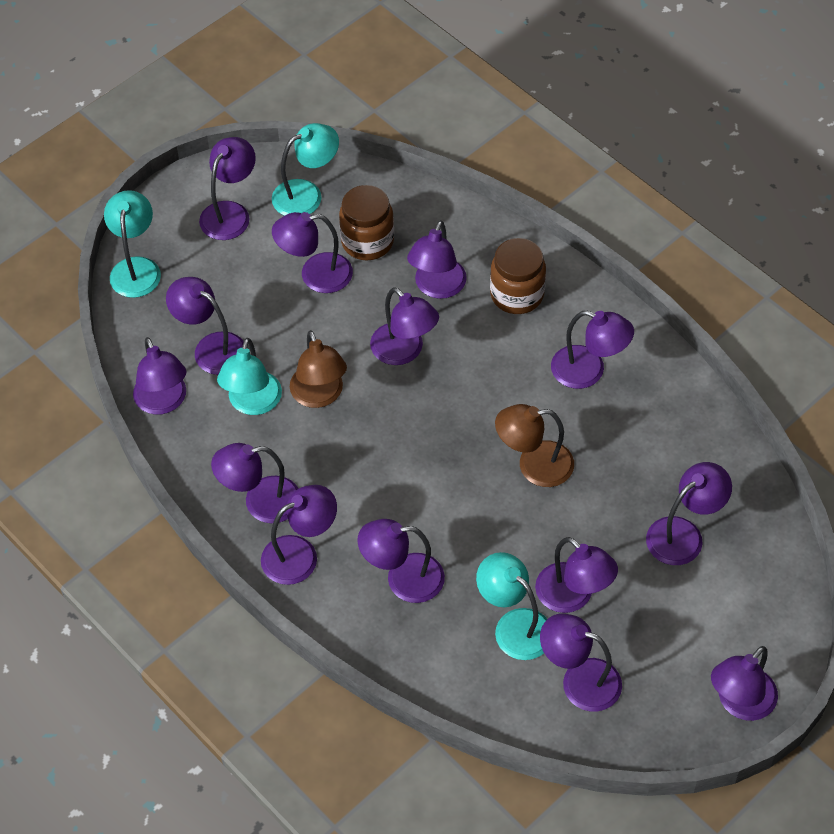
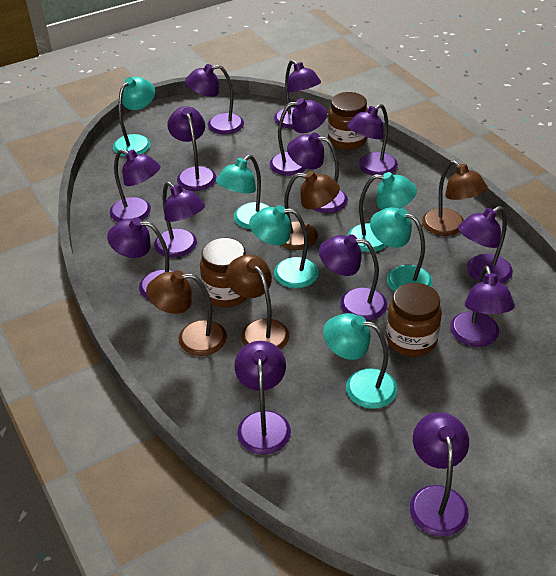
brown jar: 2 -> 3
brown lamp: 2 -> 4
turquoise lamp: 4 -> 6

